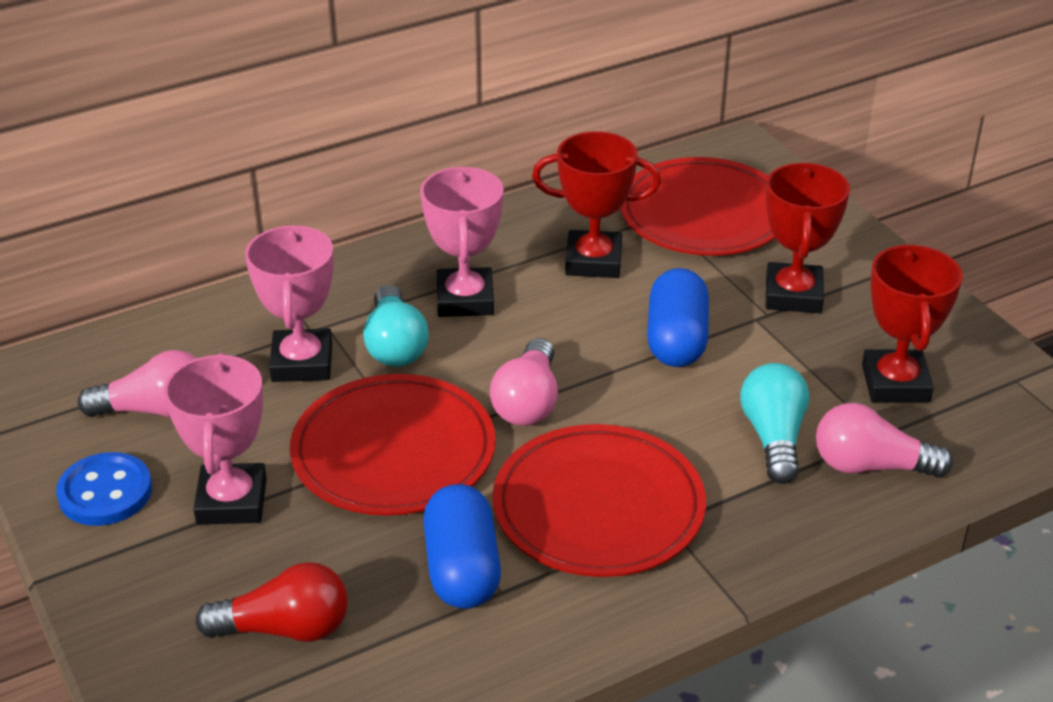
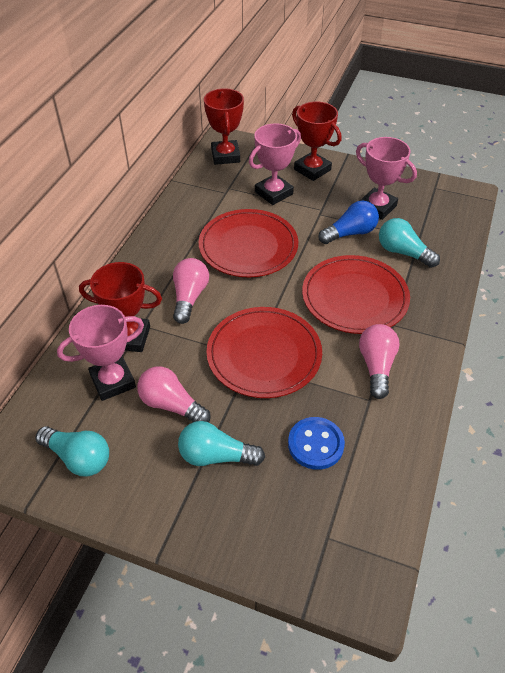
blue capsule: 2 -> 0
blue light bulb: 0 -> 1
red light bulb: 1 -> 0
turquoise light bulb: 2 -> 3

